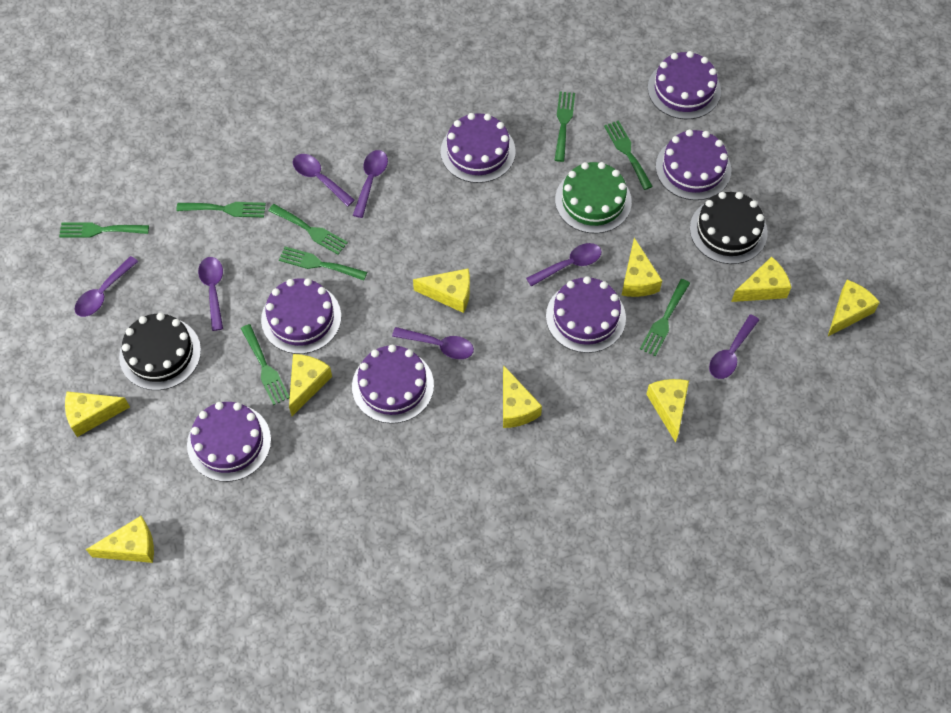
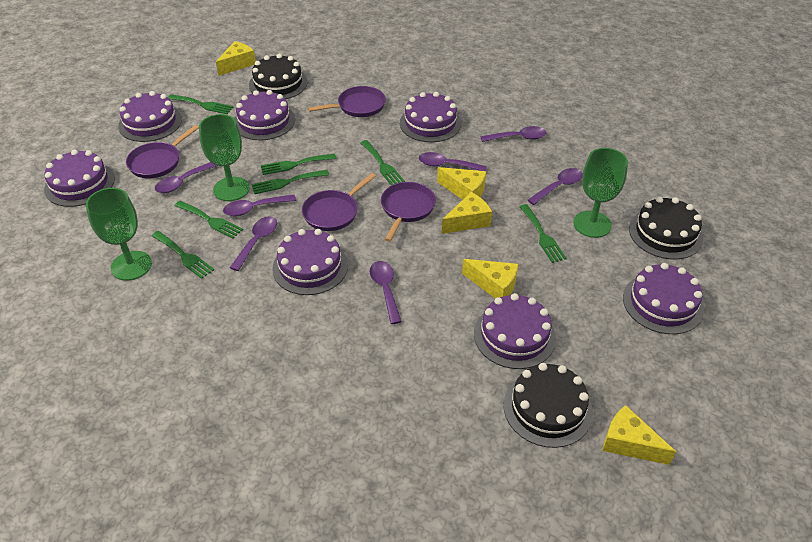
black cake: 2 -> 3
green cake: 1 -> 0
green fork: 8 -> 7
green goblet: 0 -> 3
purple pan: 0 -> 4
yellow cheese: 9 -> 5

